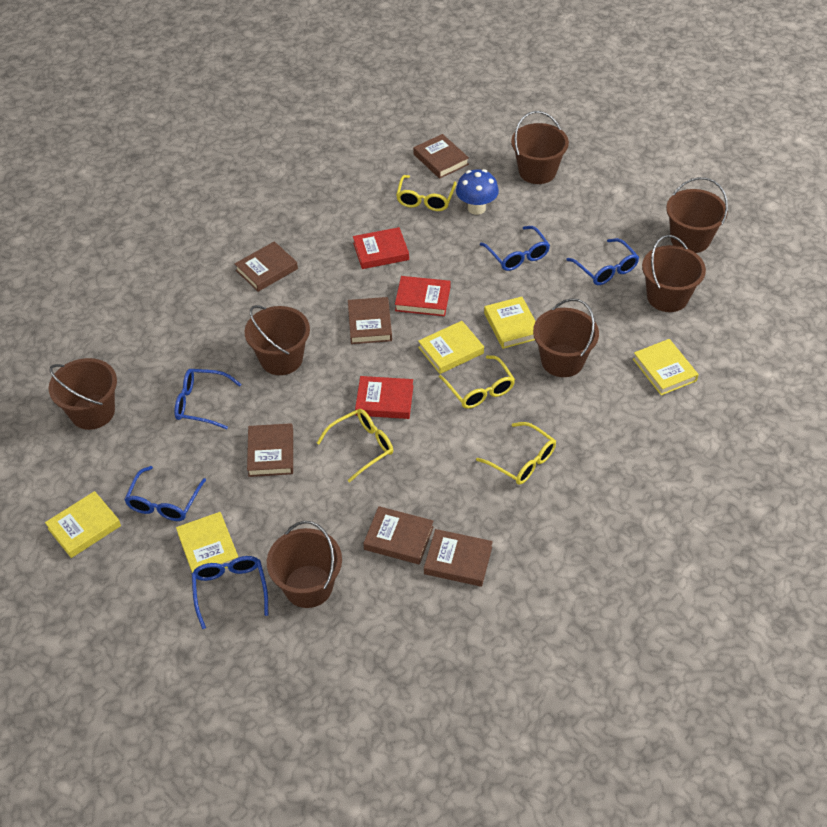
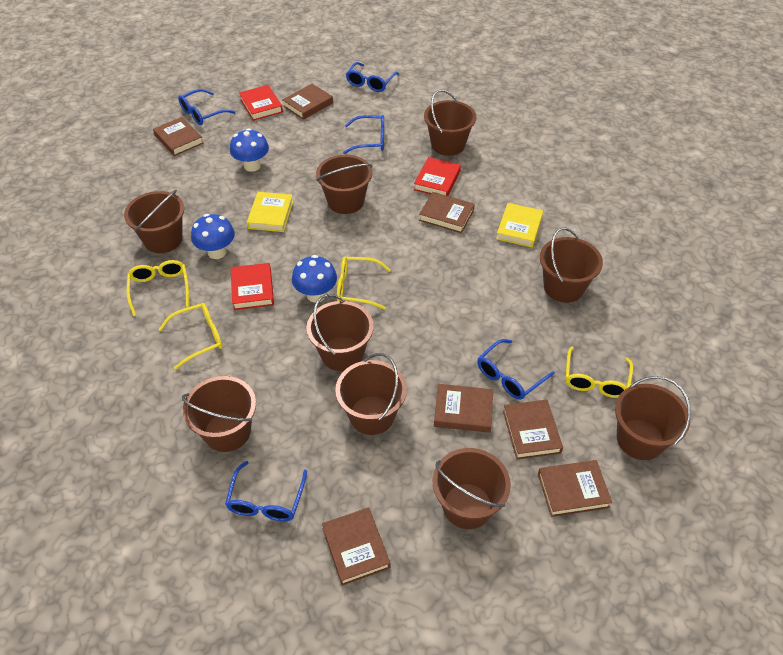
blue mushroom: 1 -> 3
brown book: 6 -> 7
brown bucket: 7 -> 9
yellow book: 5 -> 2

